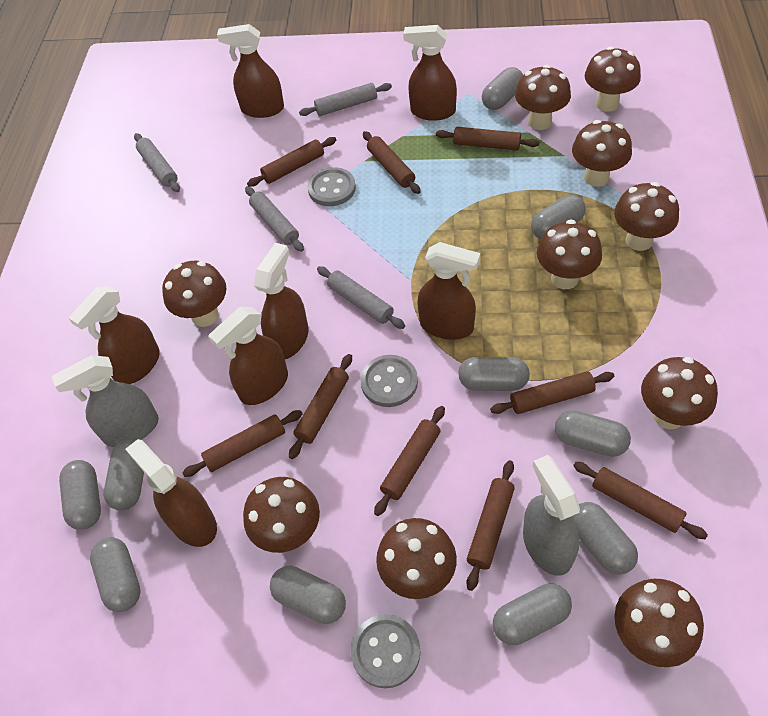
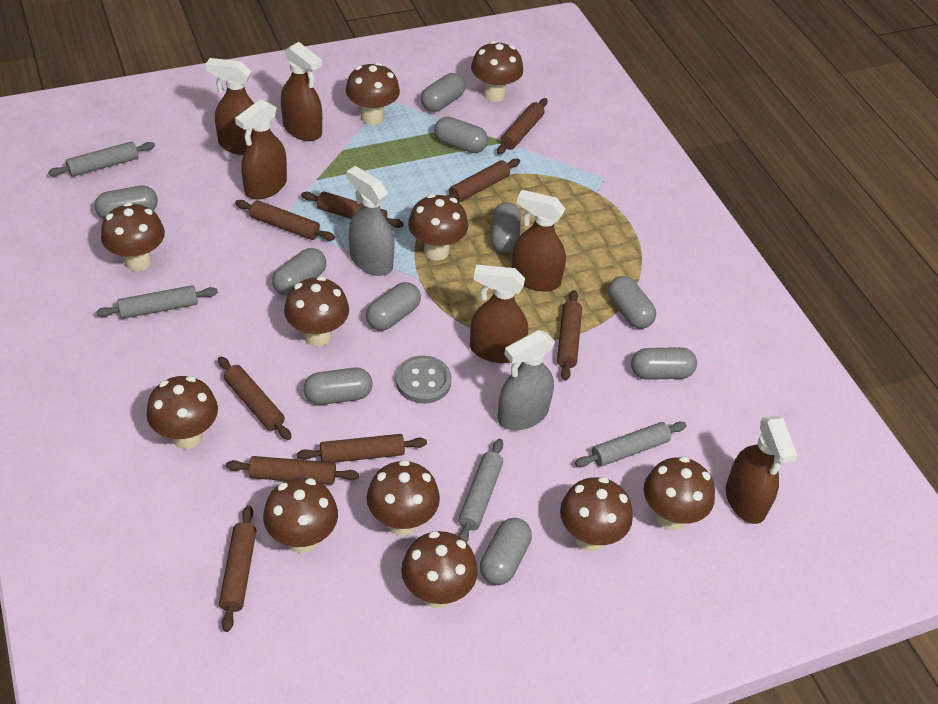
brown mushroom: 10 -> 11
brown spray bottle: 7 -> 6
grey button: 3 -> 1

